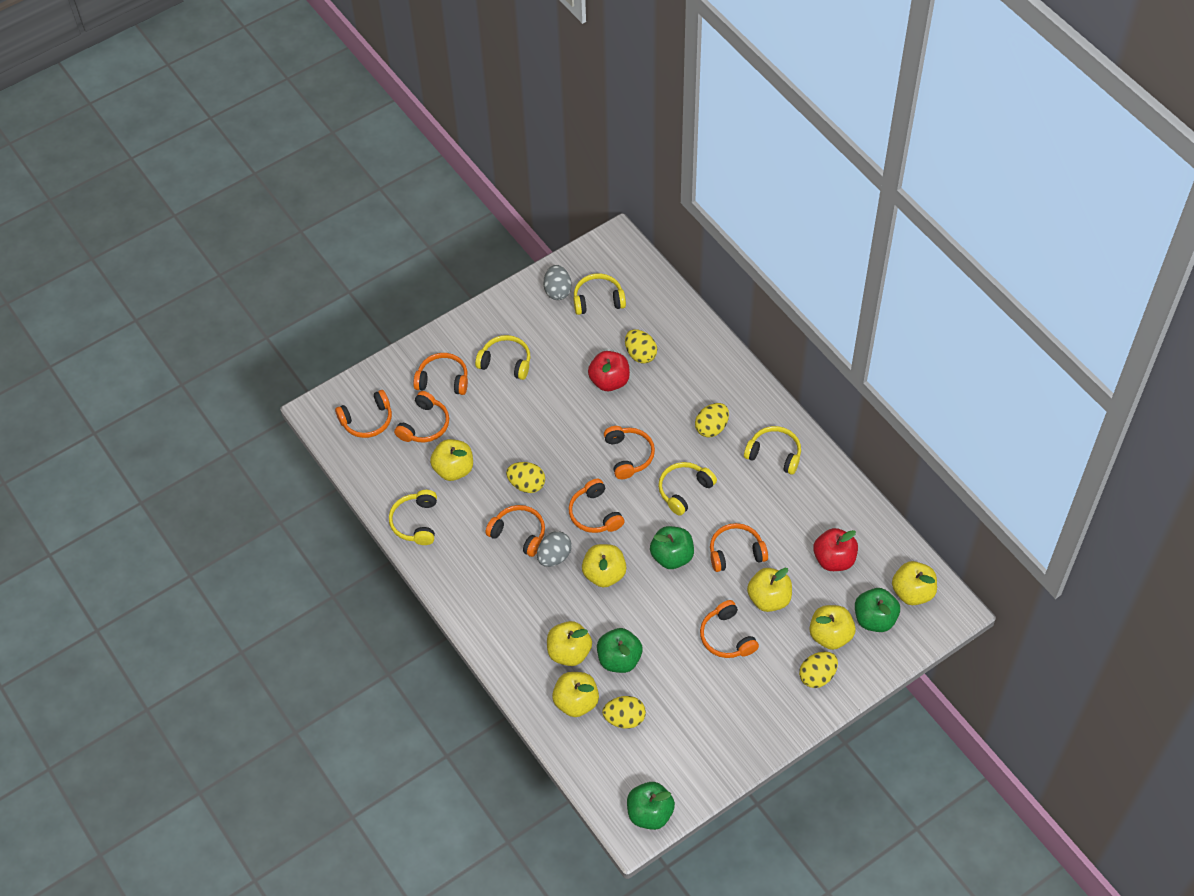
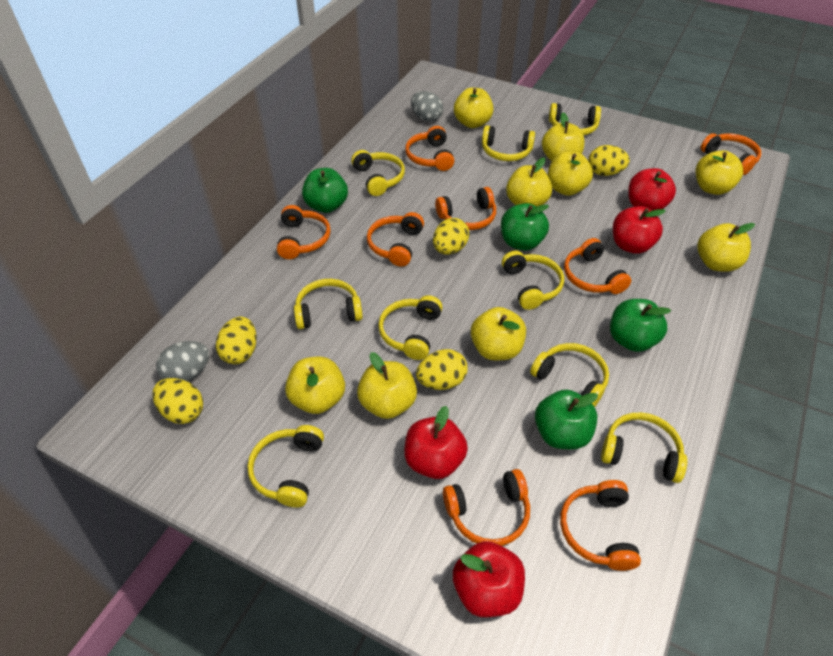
red apple: 2 -> 4
yellow apple: 7 -> 9
yellow headphones: 5 -> 9

